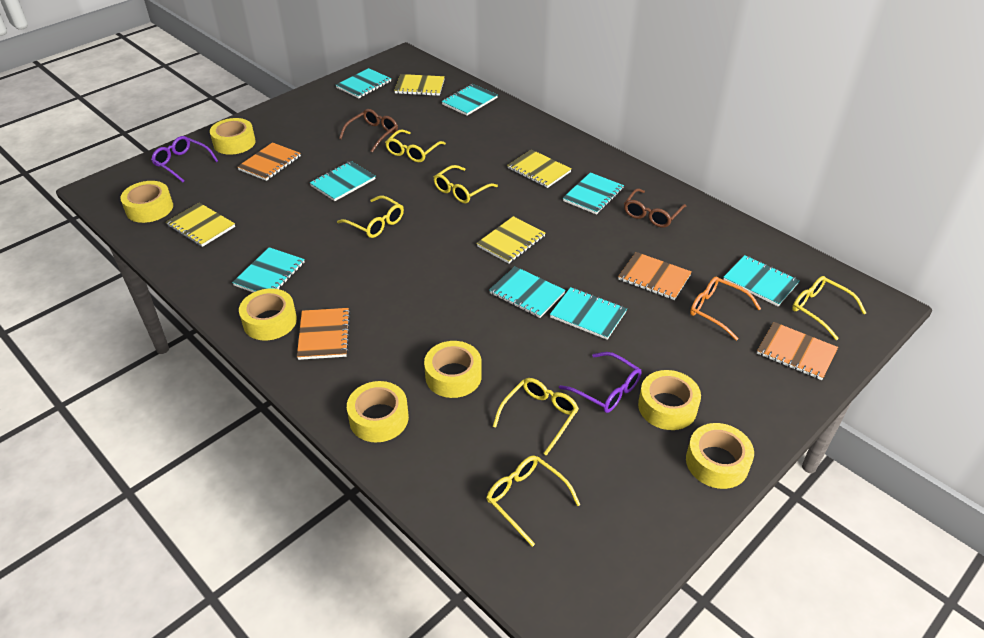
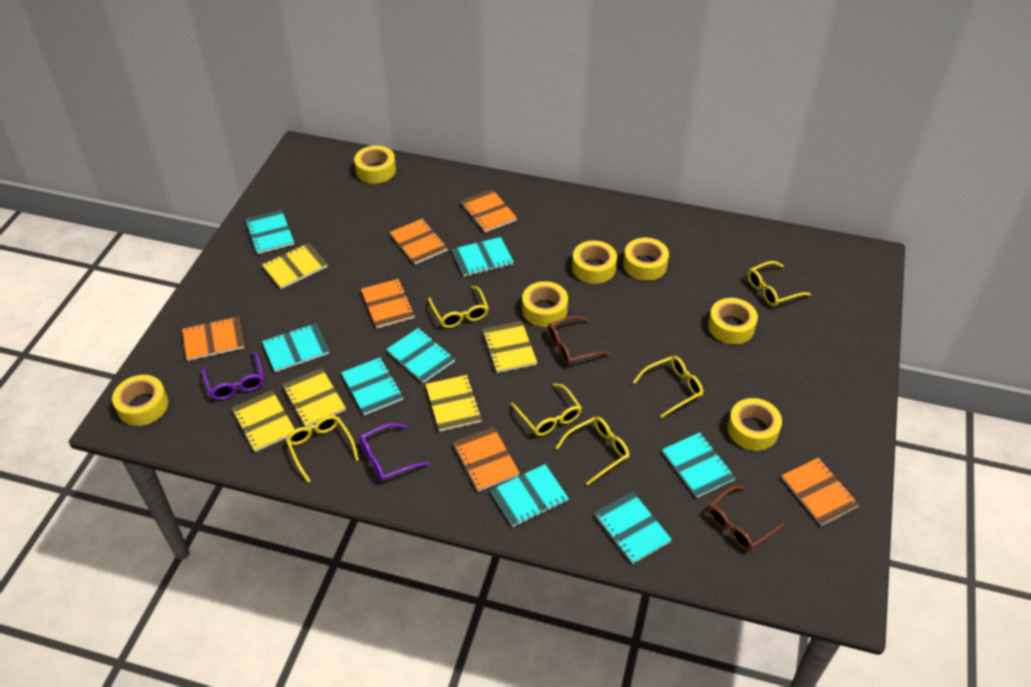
orange glasses: 1 -> 0
orange notebook: 4 -> 6
yellow notebook: 4 -> 5

